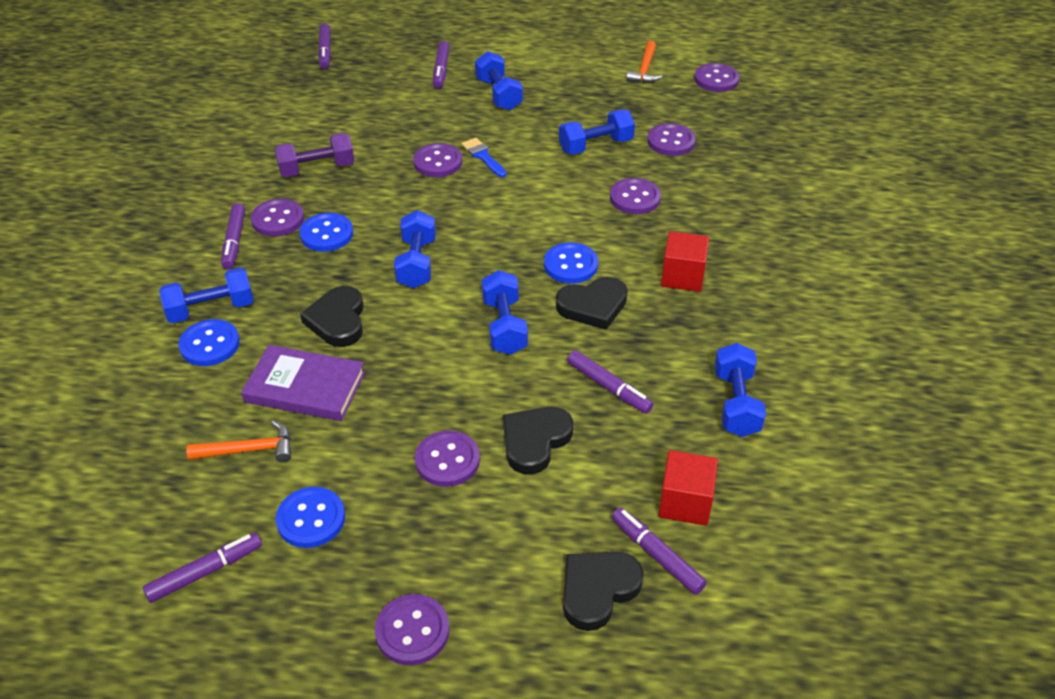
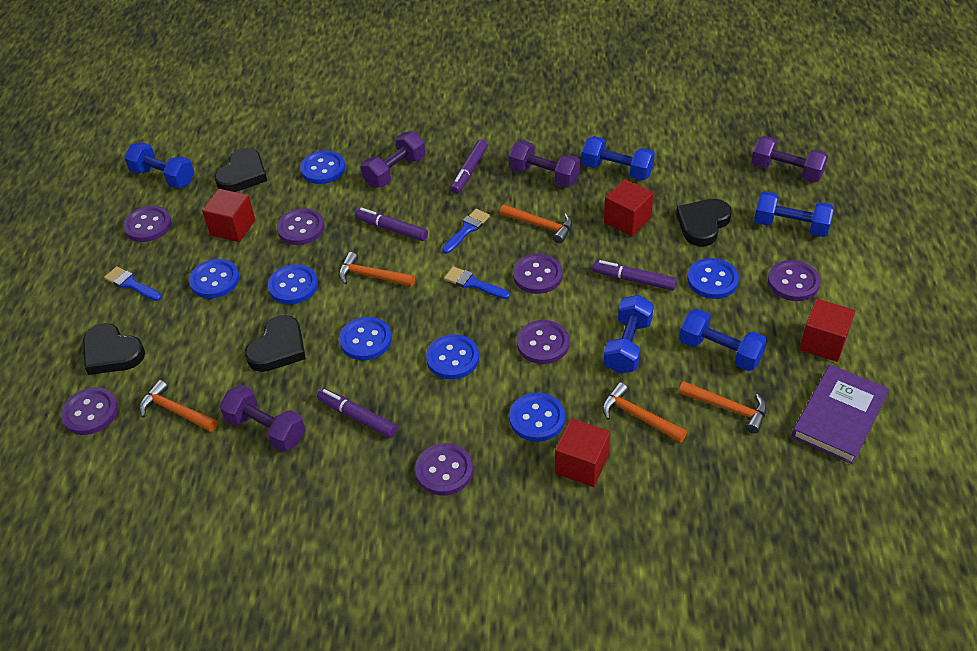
blue brush: 1 -> 3
blue button: 4 -> 7
blue dumbbell: 6 -> 5
orange hammer: 2 -> 5
purple dumbbell: 1 -> 4
purple marker: 6 -> 4
red cube: 2 -> 4

